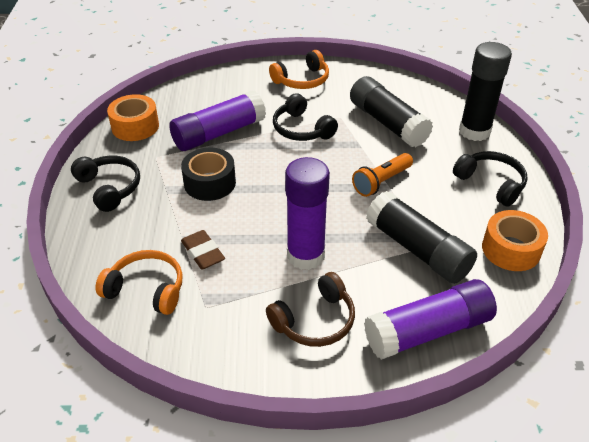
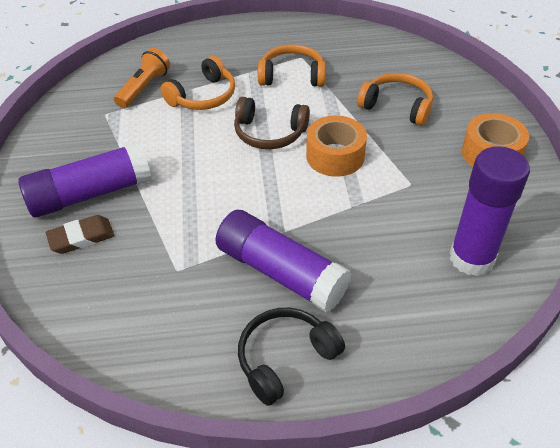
black glue stick: 3 -> 0
black headphones: 3 -> 1
black tape: 1 -> 0
orange headphones: 2 -> 3

